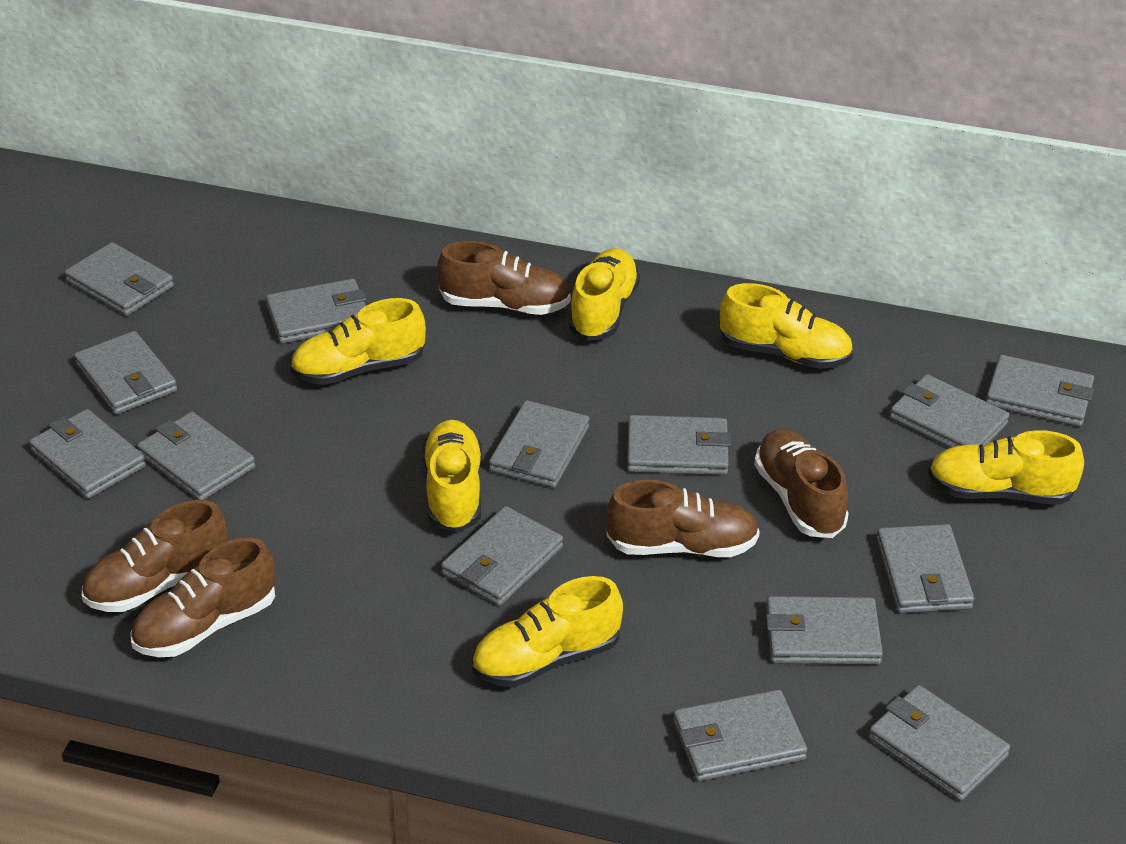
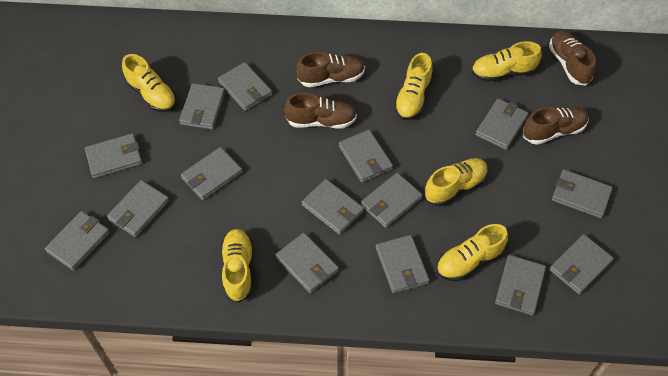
brown shoe: 5 -> 4
grey wallet: 14 -> 15

